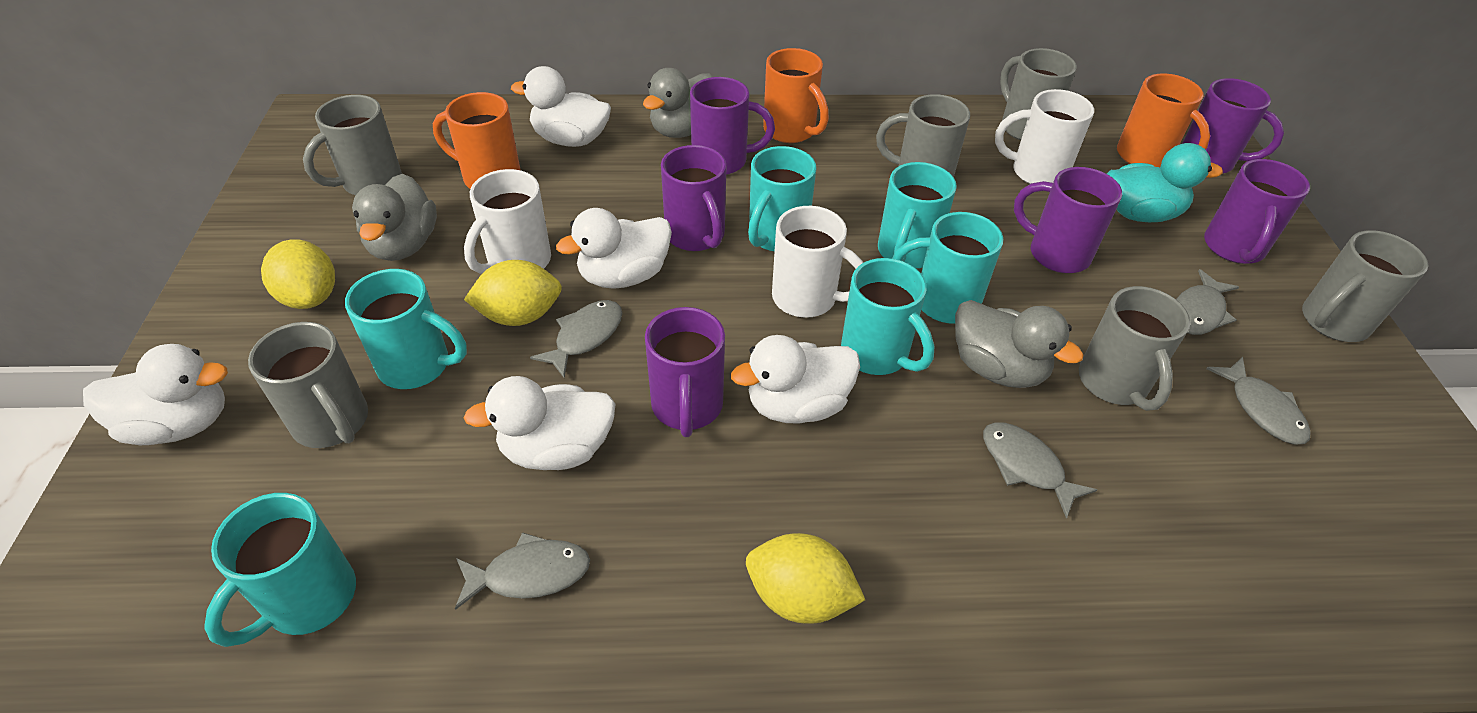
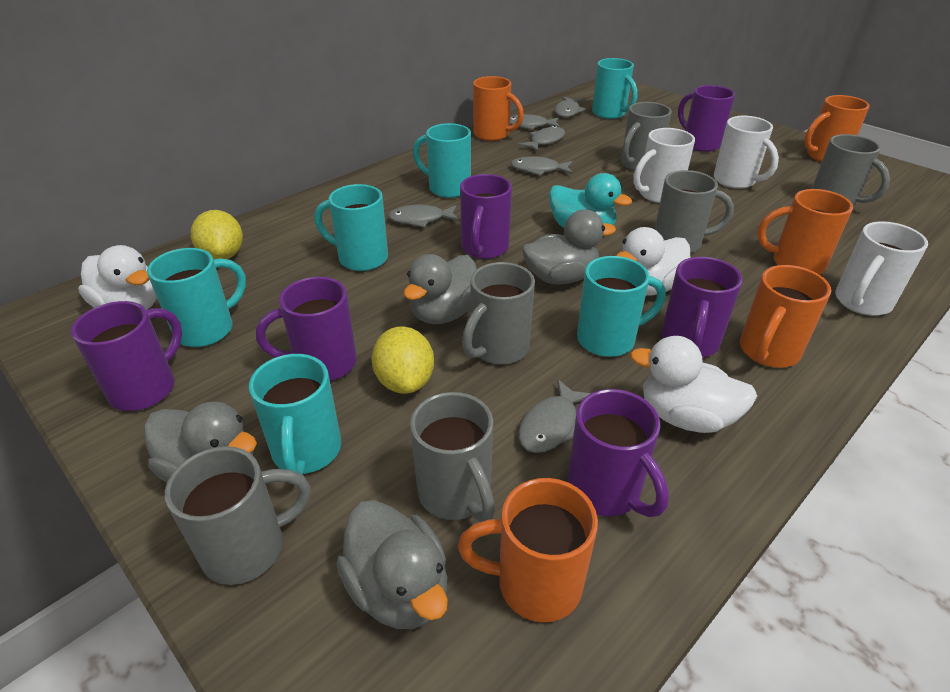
grey duck: 3 -> 4
grey fish: 5 -> 6
orange mug: 3 -> 5
white duck: 5 -> 3
yellow lemon: 3 -> 2

